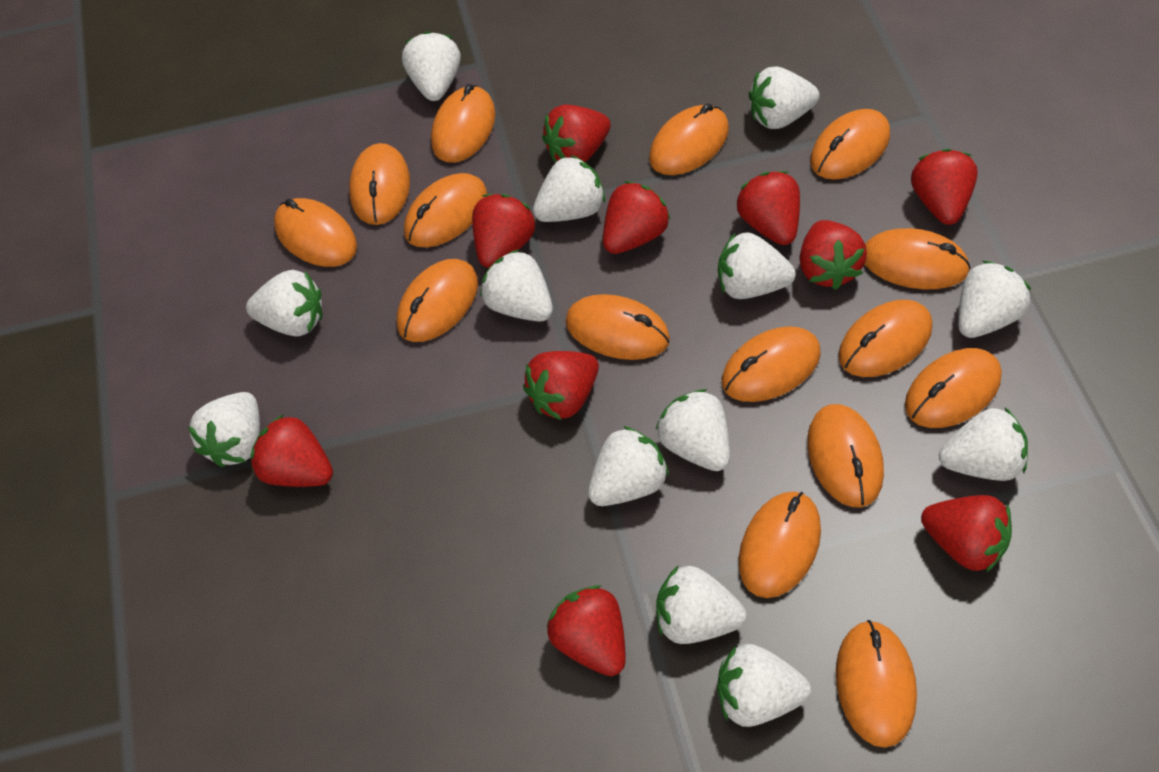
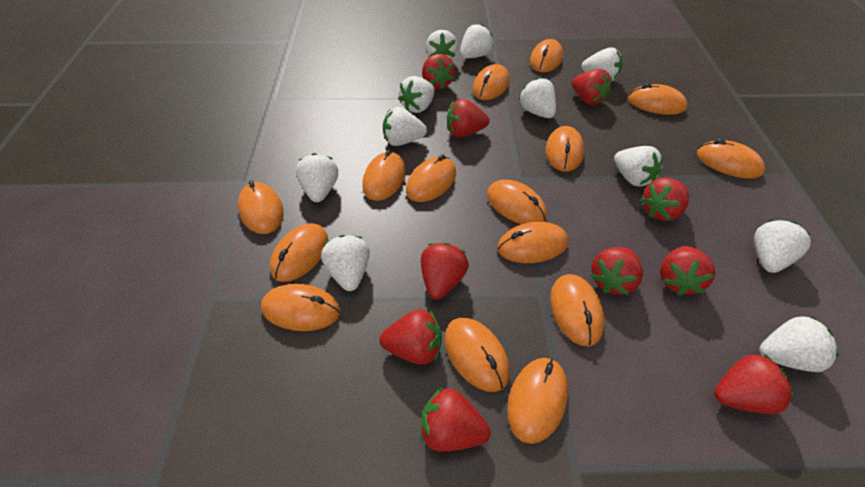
white strawberry: 13 -> 11

